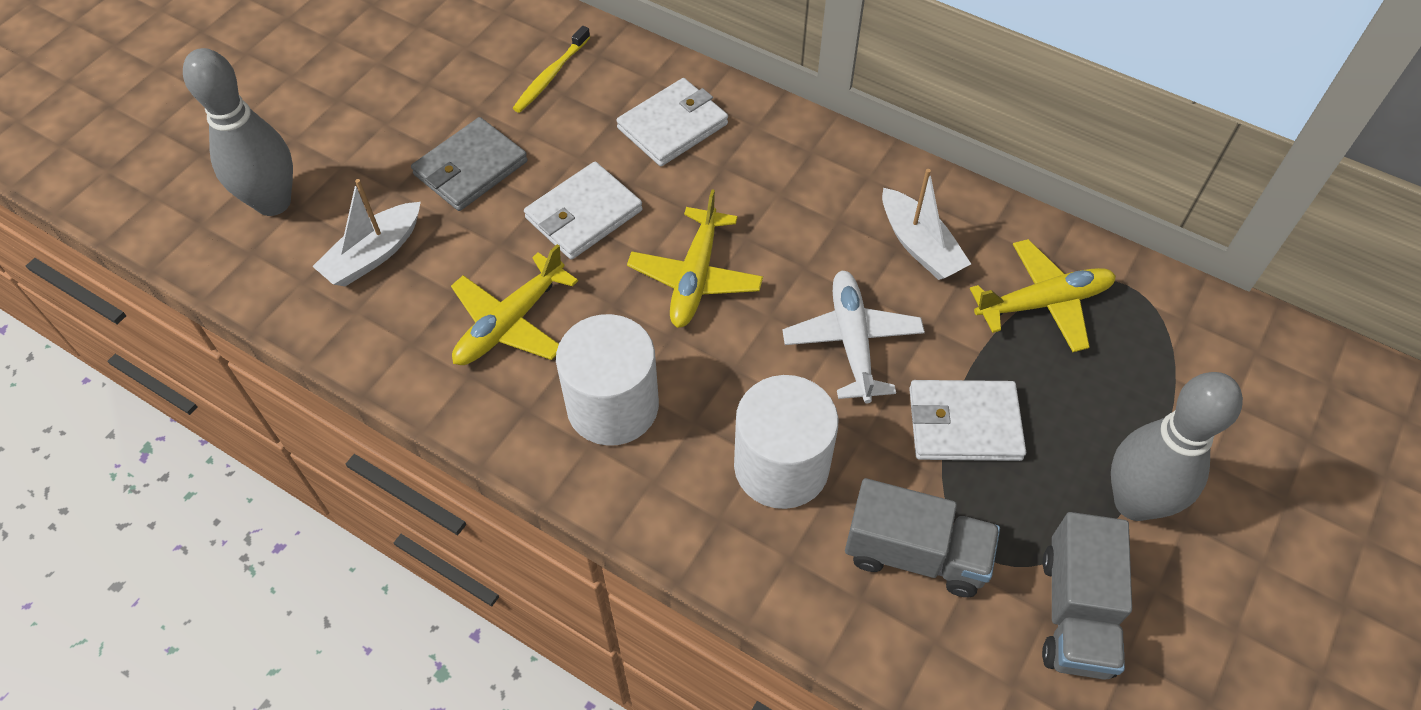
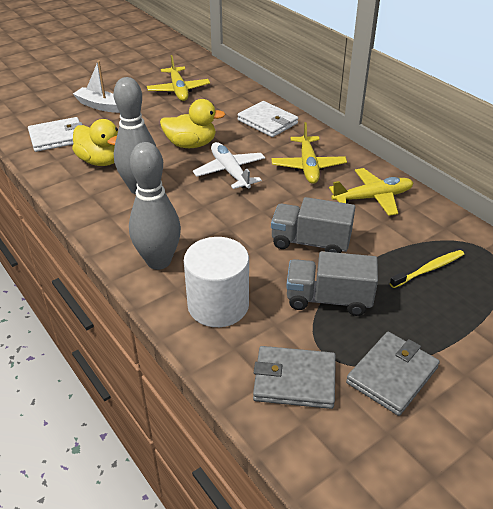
grey wallet: 1 -> 2
white boat: 2 -> 1
white cylinder: 2 -> 1
white wallet: 3 -> 2
yellow duck: 0 -> 2

